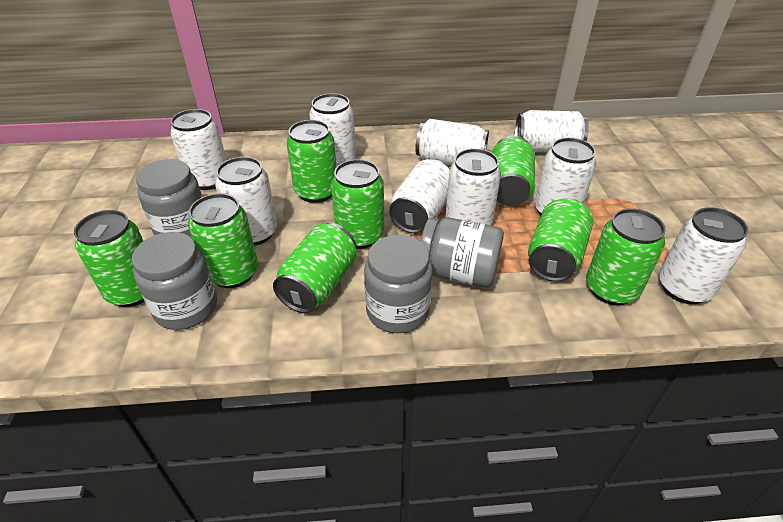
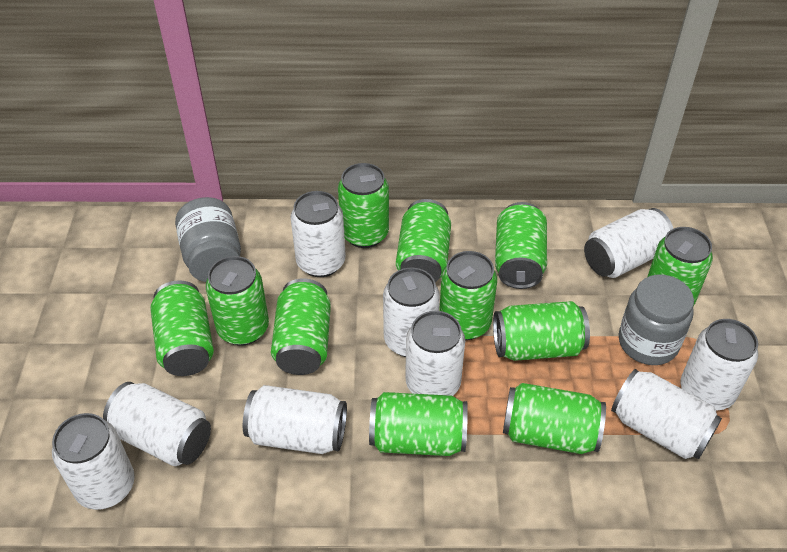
green can: 8 -> 11
grey jar: 4 -> 2

